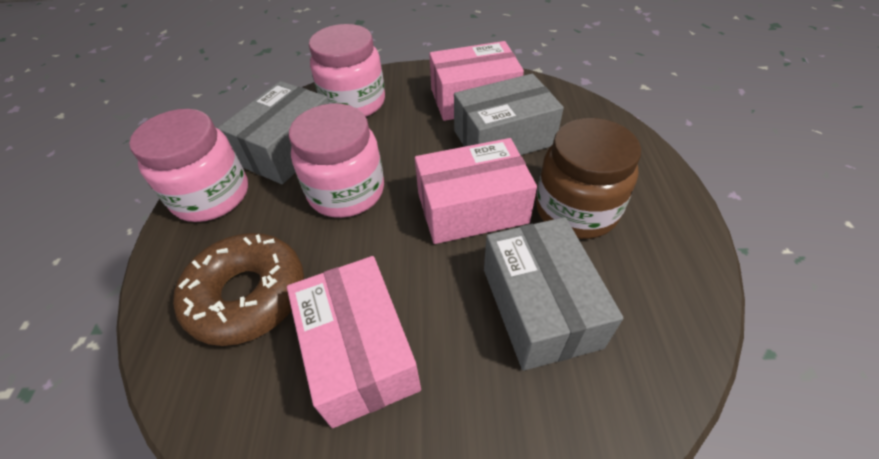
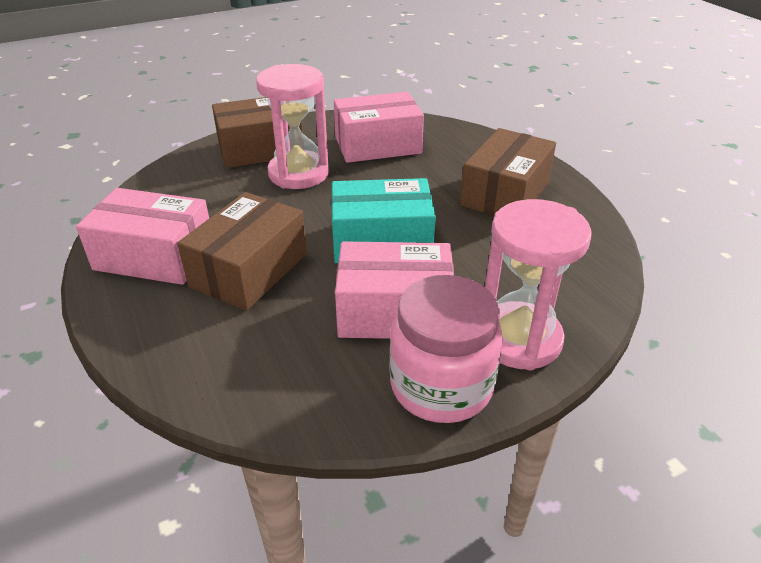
brown box: 0 -> 3
brown donut: 1 -> 0
brown jar: 1 -> 0
grey box: 3 -> 0
pink hourglass: 0 -> 2
pink jar: 3 -> 1
turquoise box: 0 -> 1

